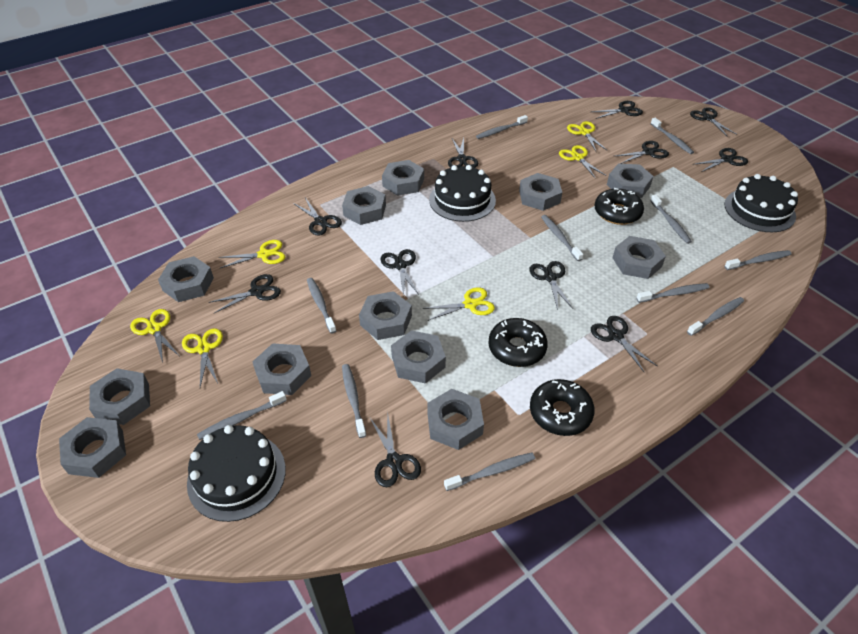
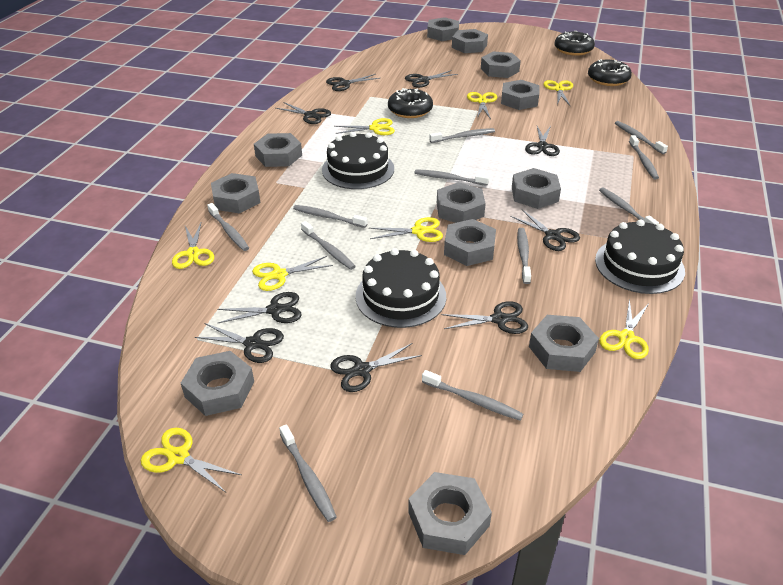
black scissors: 11 -> 9
yellow scissors: 6 -> 8

